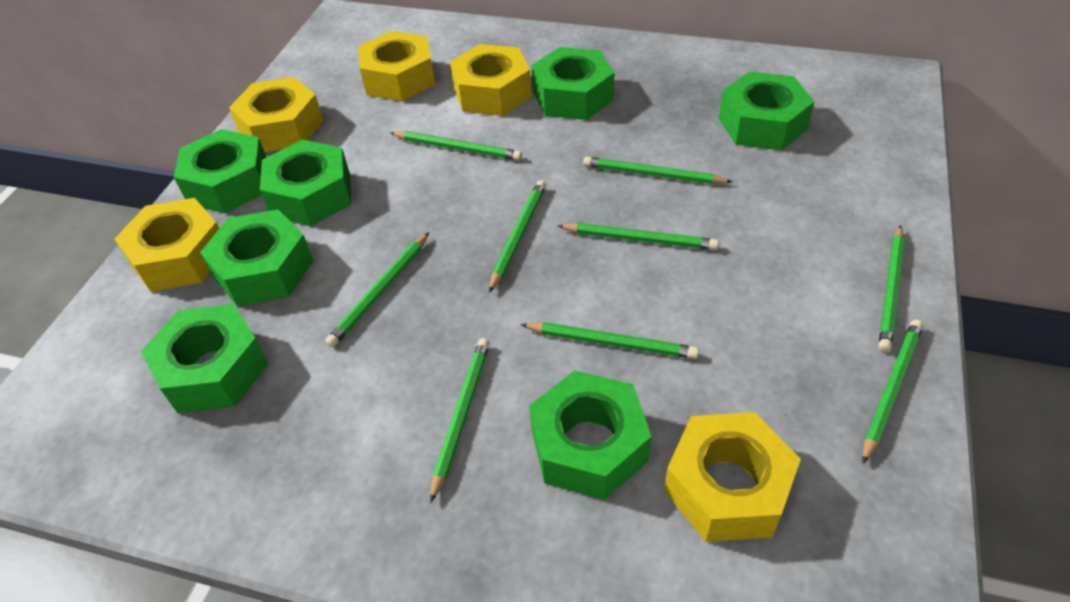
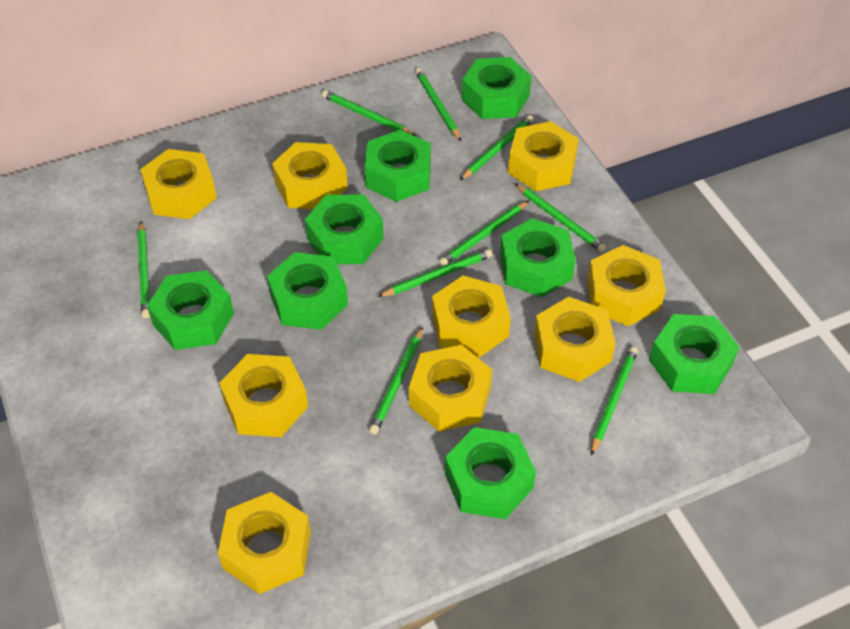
green nut: 7 -> 8
yellow nut: 5 -> 9

